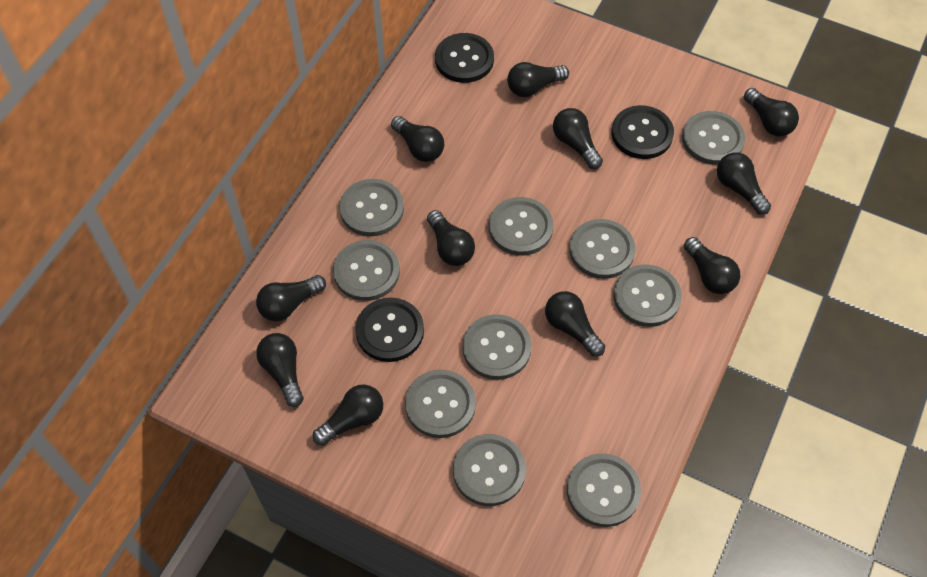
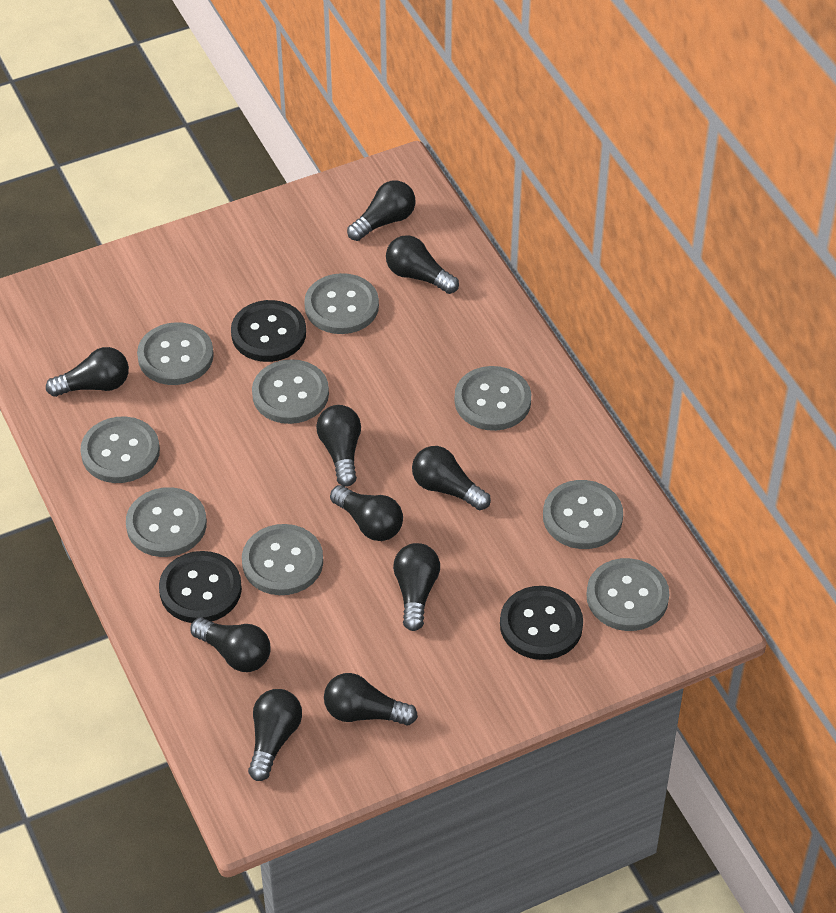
black light bulb: 11 -> 10
grey button: 10 -> 9

